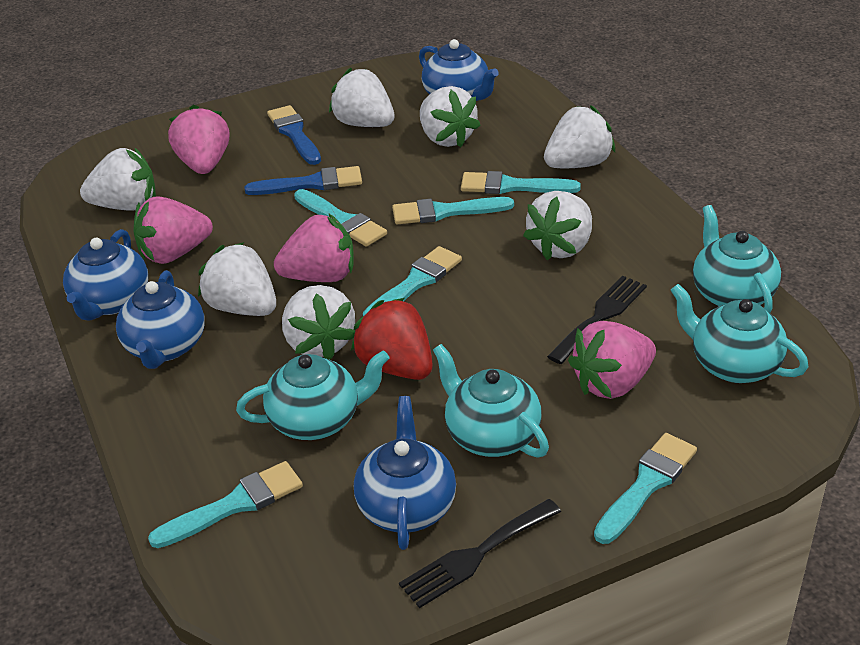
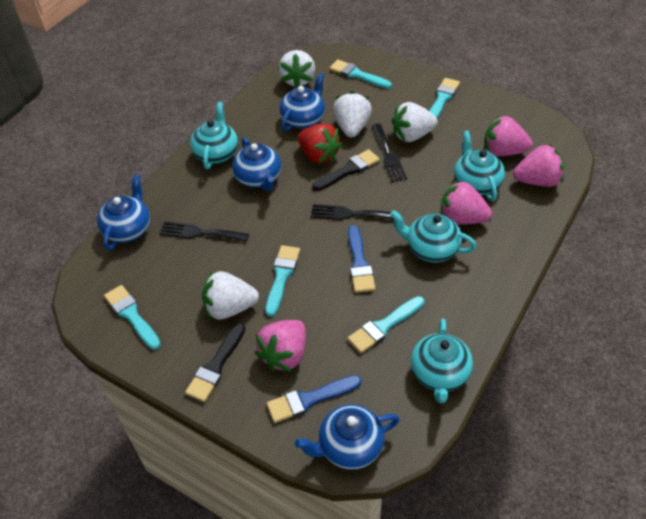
black brush: 0 -> 2
black fork: 2 -> 3
turquoise brush: 6 -> 5
white strawberry: 7 -> 4

